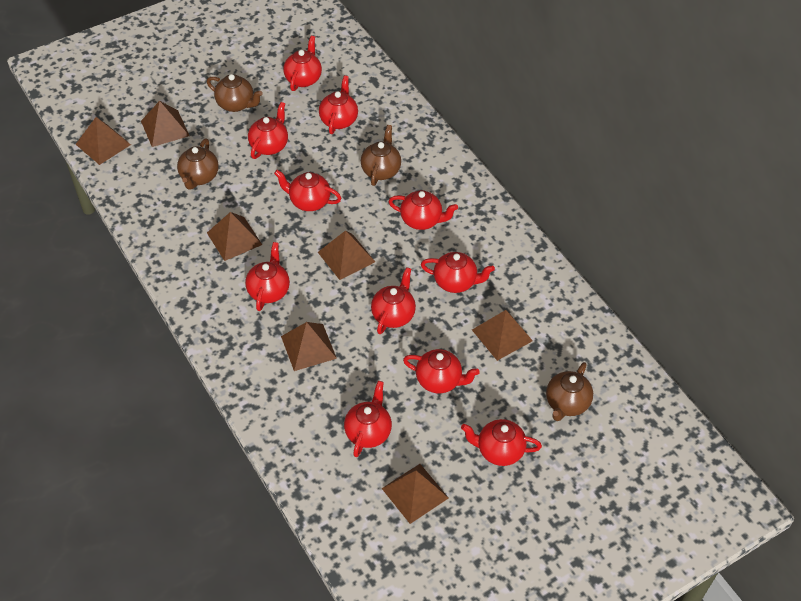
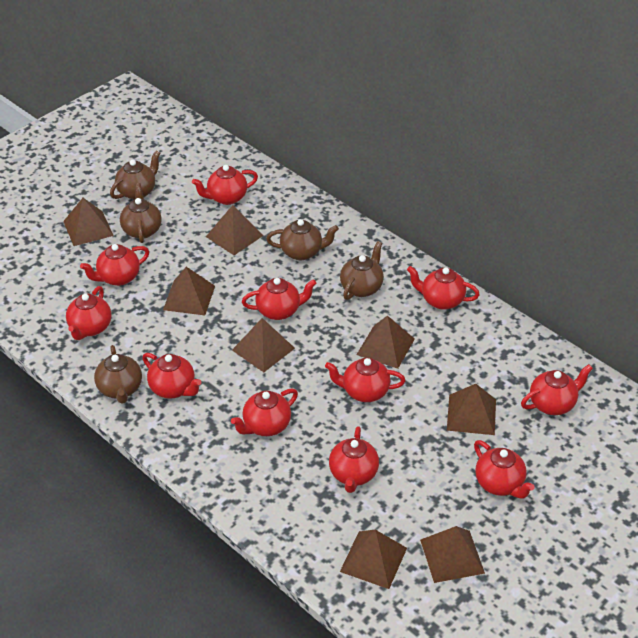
brown pyramid: 7 -> 8
brown teapot: 4 -> 5

